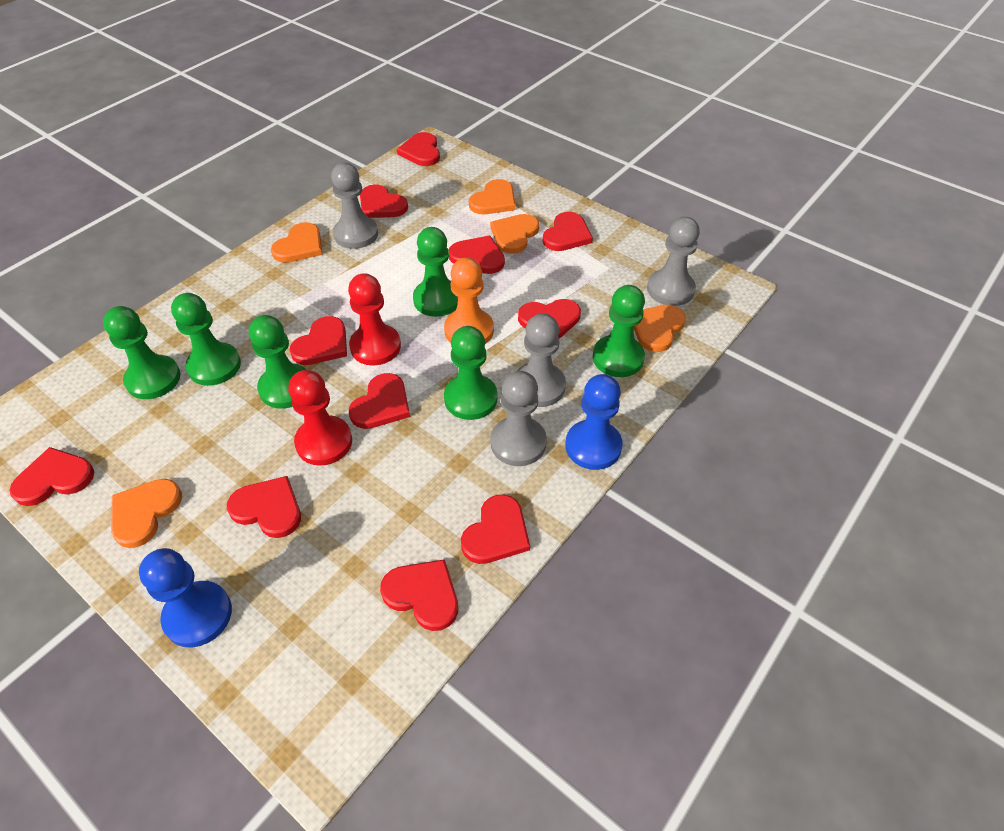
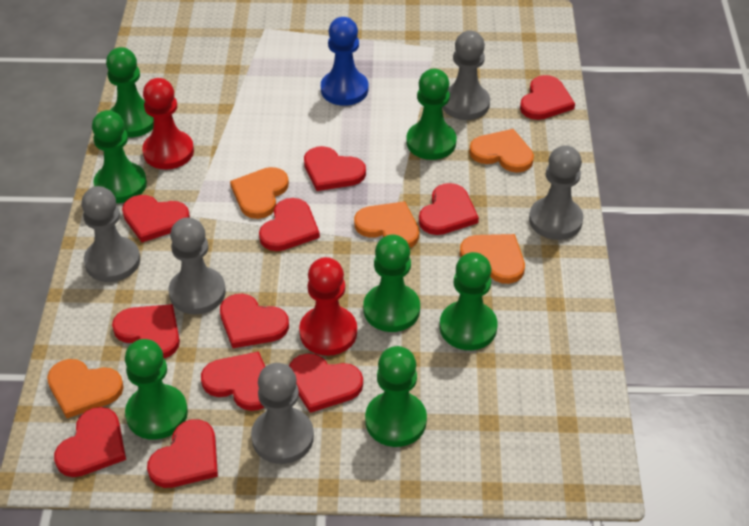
blue pawn: 2 -> 1
green pawn: 6 -> 7
grey pawn: 4 -> 5
orange pawn: 1 -> 0

